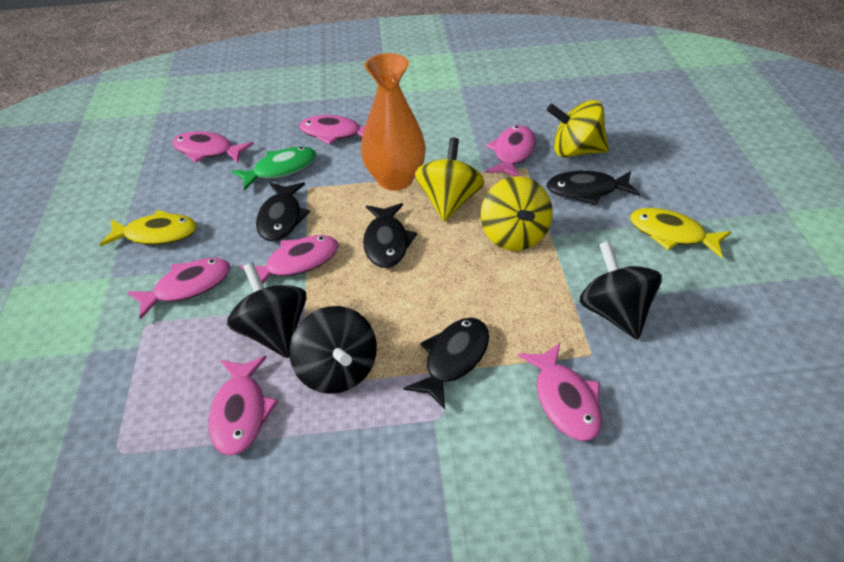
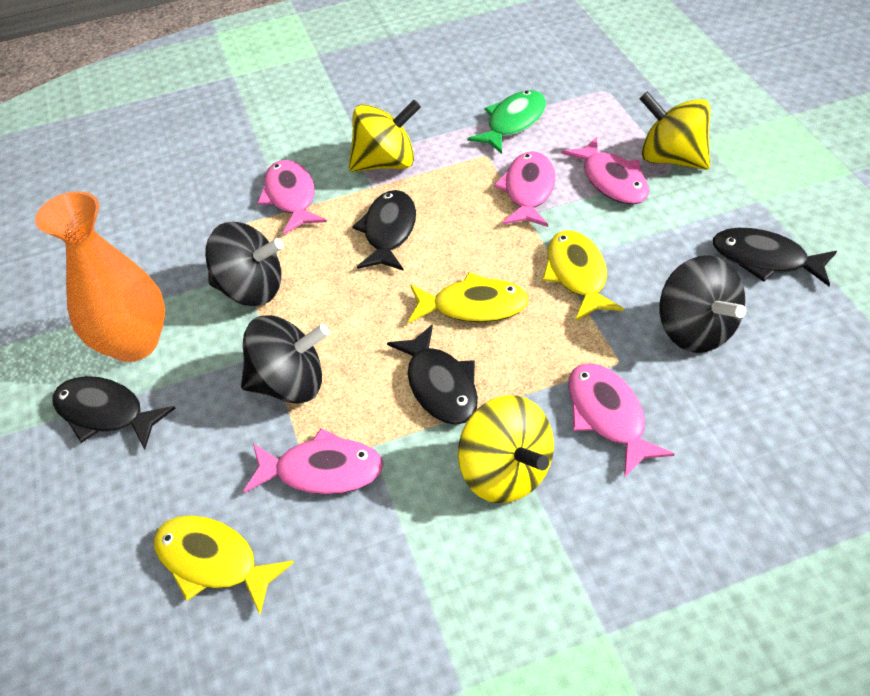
pink fish: 7 -> 5
yellow fish: 2 -> 3

